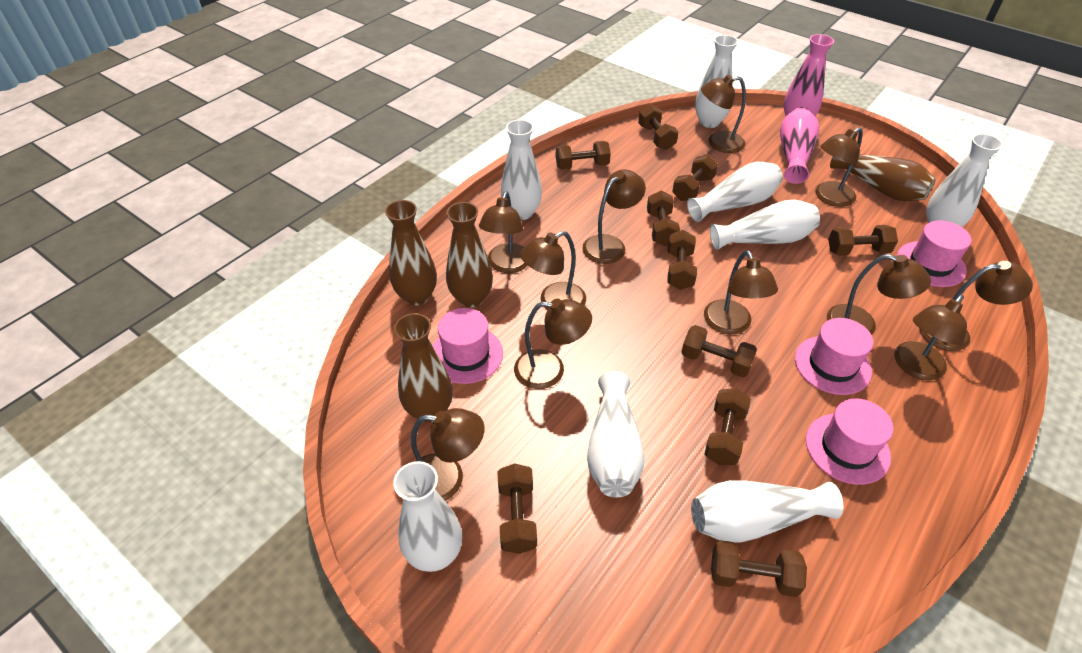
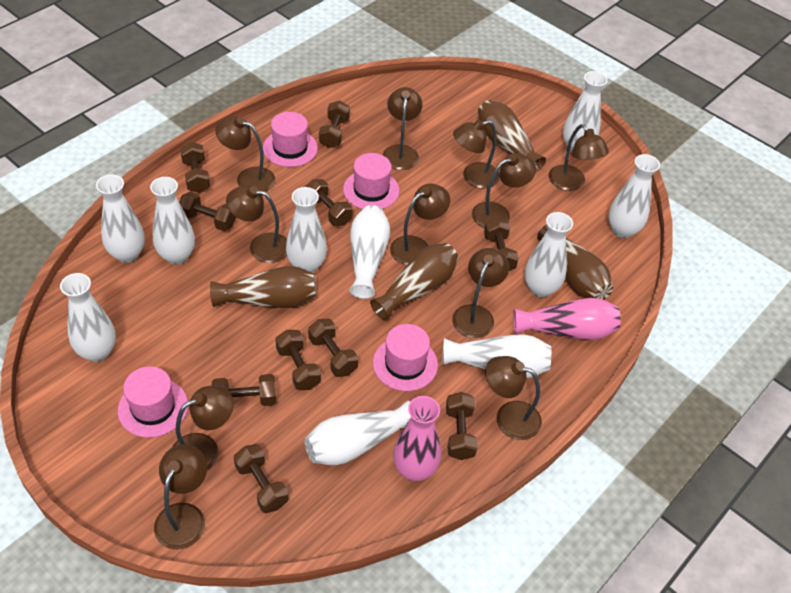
white vase: 8 -> 10

